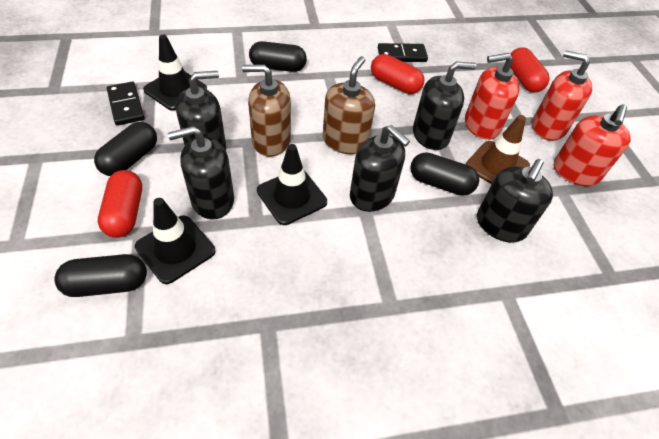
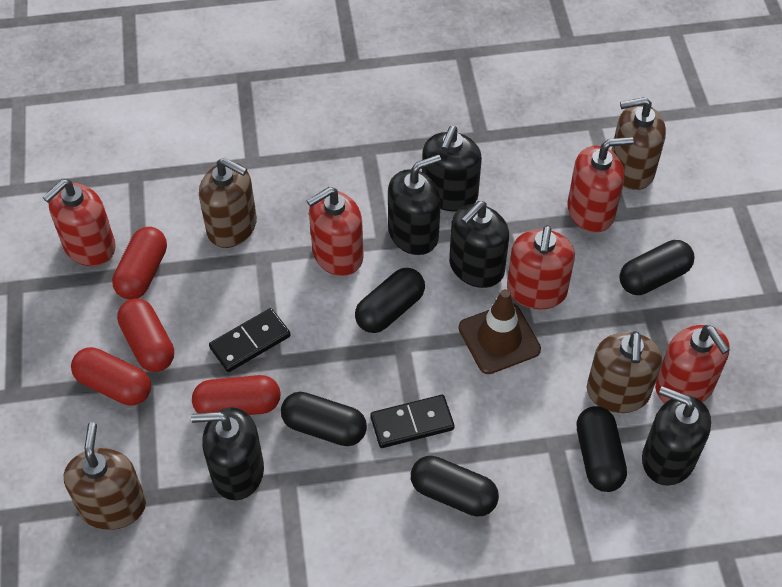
black capsule: 4 -> 5
black traffic cone: 3 -> 0
brown soap dispenser: 2 -> 4
red capsule: 3 -> 4
red soap dispenser: 3 -> 5

